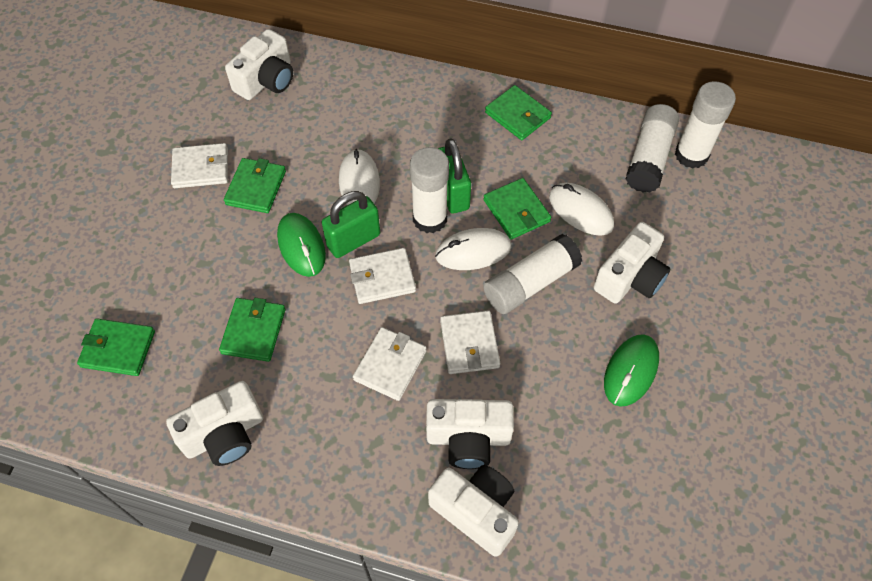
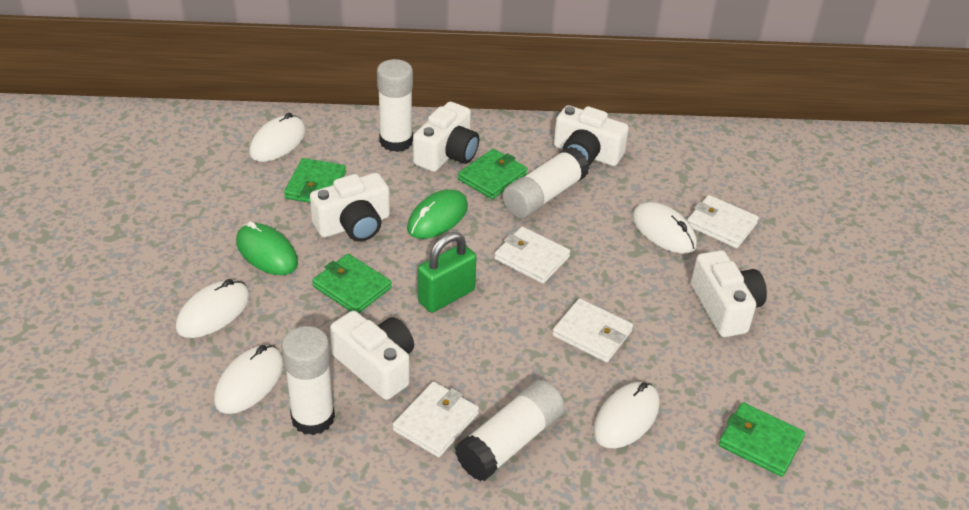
green padlock: 2 -> 1
green wallet: 5 -> 4
white mouse: 3 -> 5

